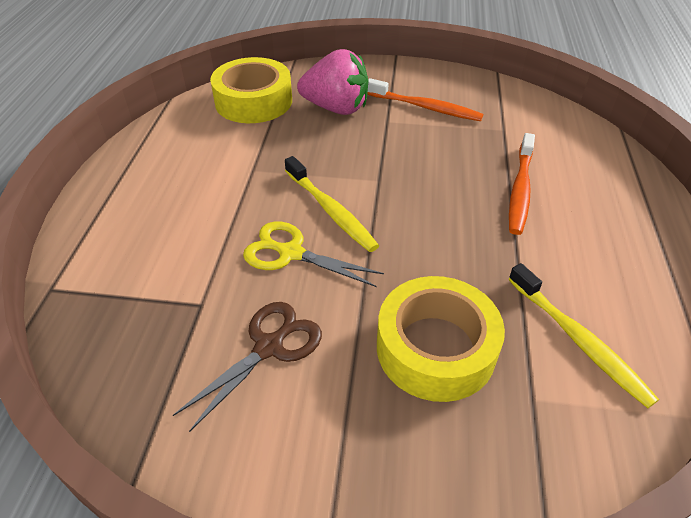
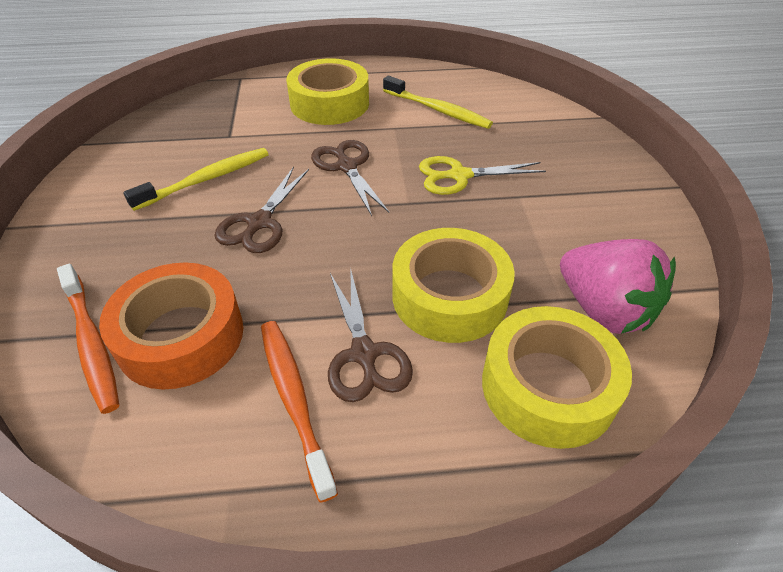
brown scissors: 1 -> 3
orange tape: 0 -> 1
yellow tape: 2 -> 3

